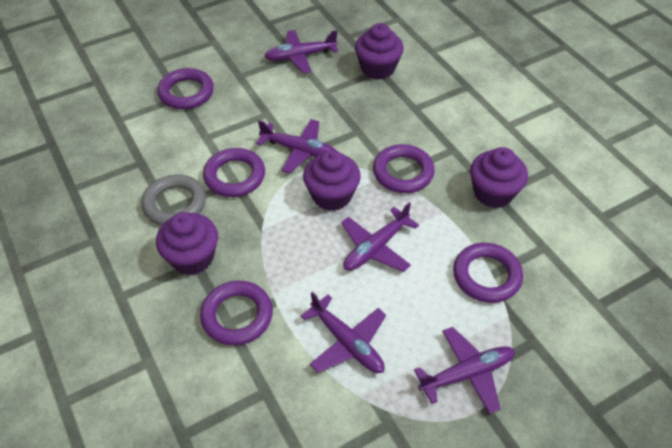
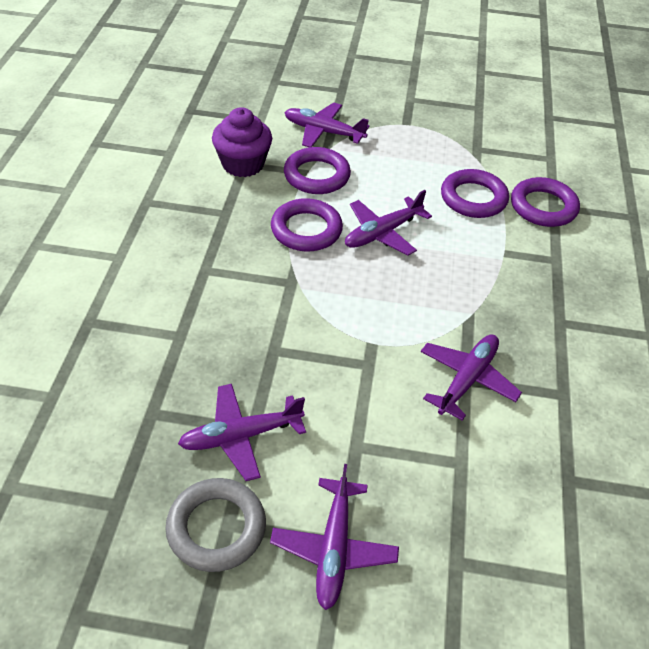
purple cupcake: 4 -> 1
purple ring: 5 -> 4

